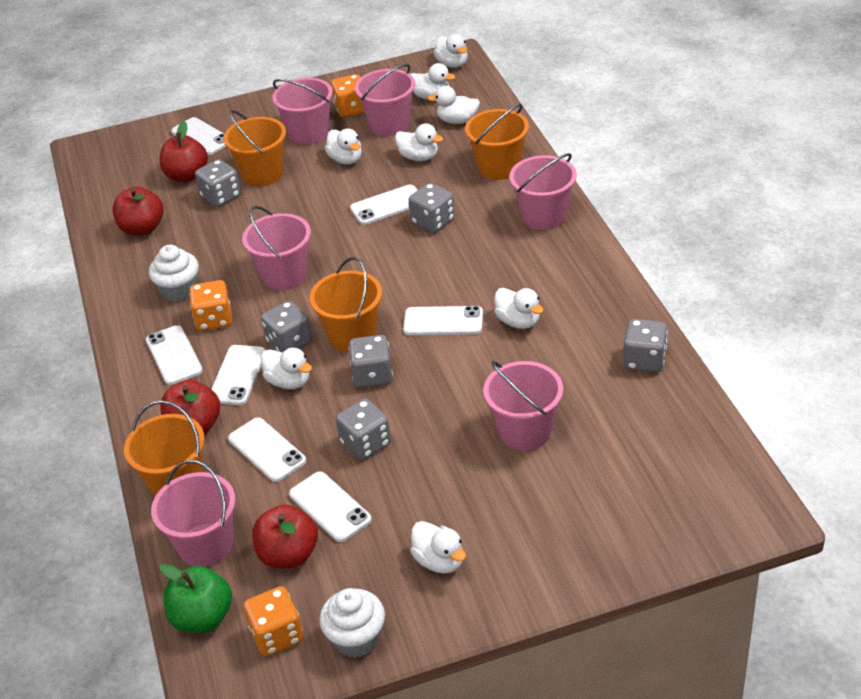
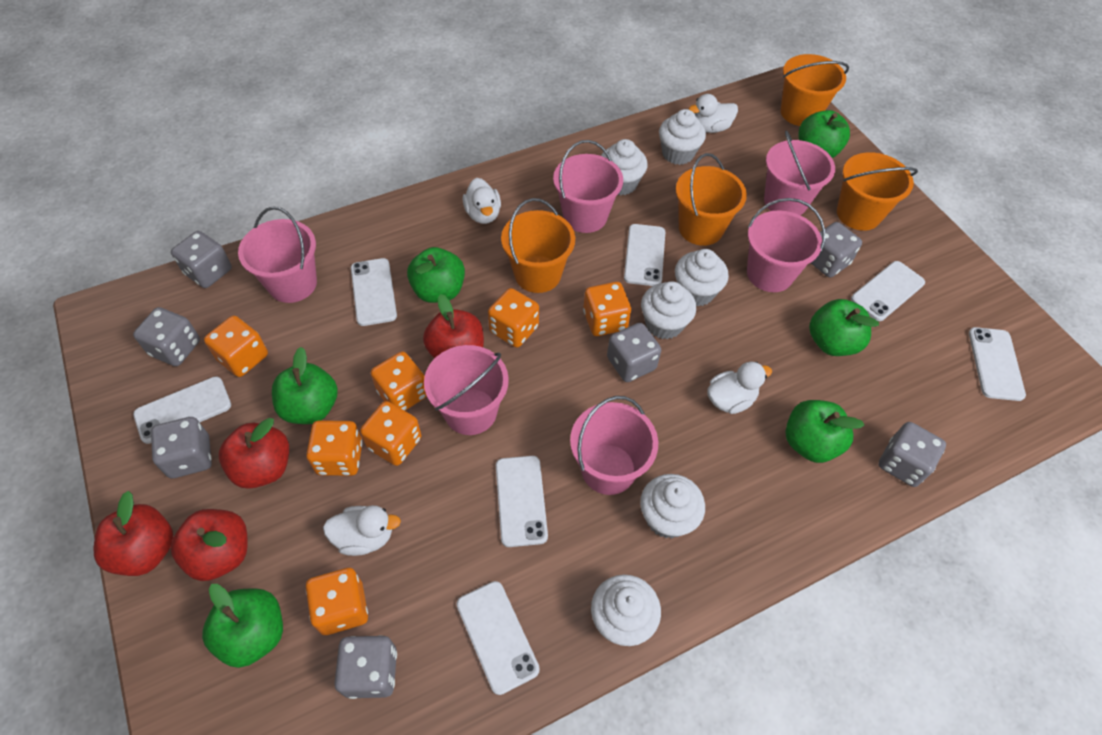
green apple: 1 -> 6
grey dice: 6 -> 7
orange dice: 3 -> 7
white cupcake: 2 -> 6
white duck: 8 -> 4

